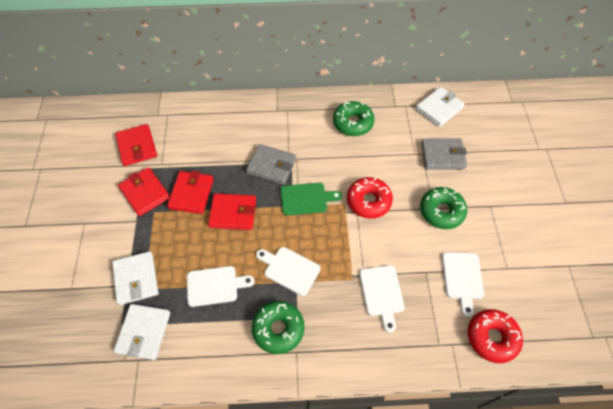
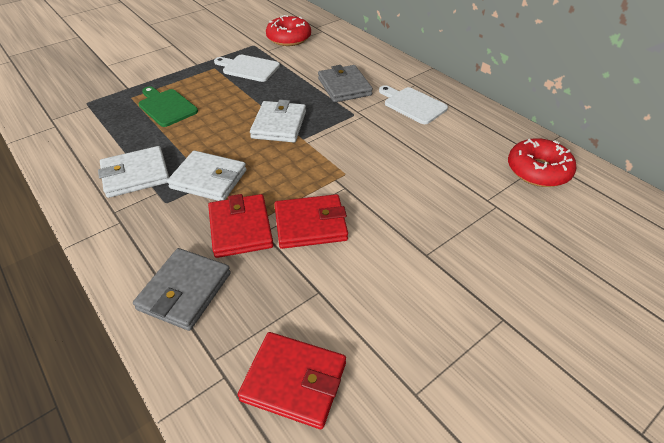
green donut: 3 -> 0
red wallet: 4 -> 3
white cutting board: 4 -> 2

